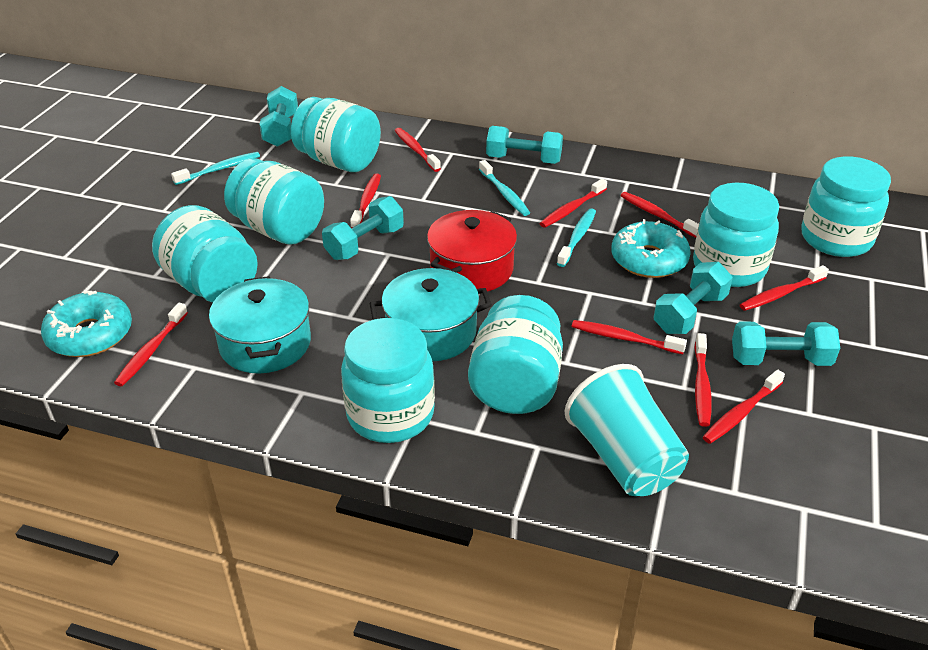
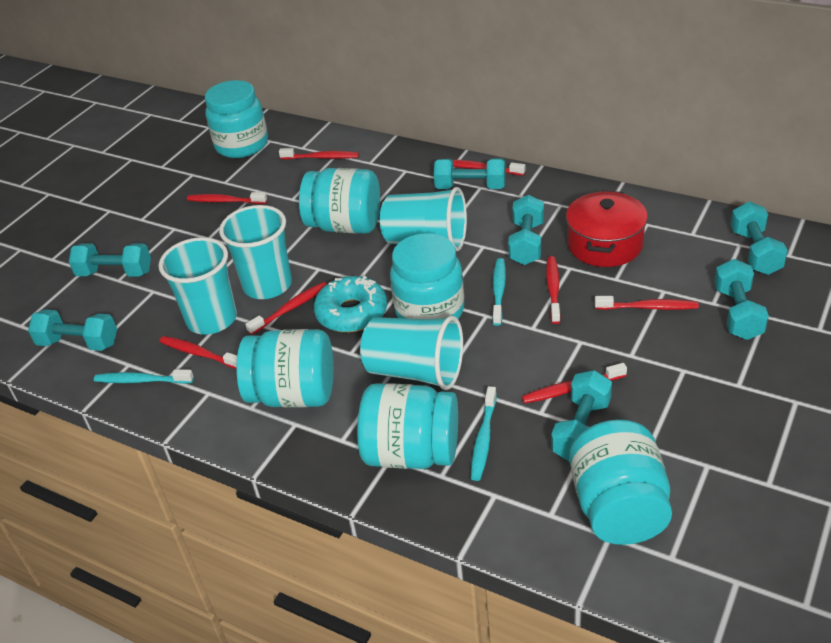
red toothbrush: 9 -> 8
turquoise cup: 1 -> 4
turquoise donut: 2 -> 1
turquoise dumbbell: 5 -> 7
turquoise jar: 7 -> 6
turquoise pot: 2 -> 0

